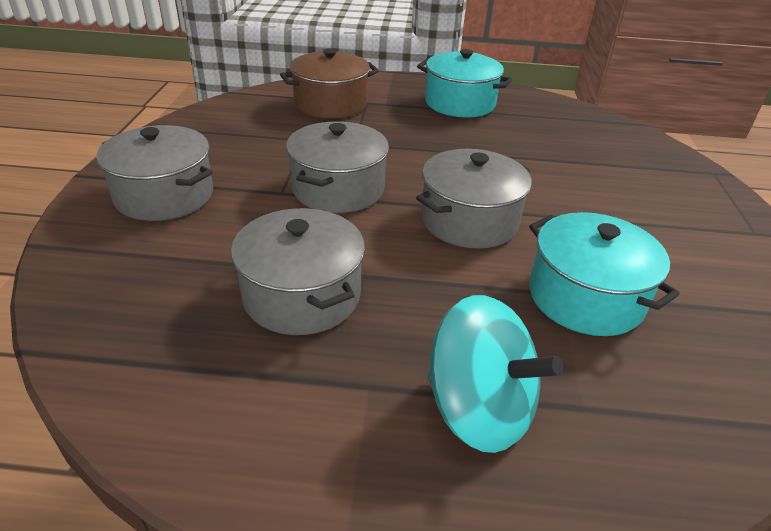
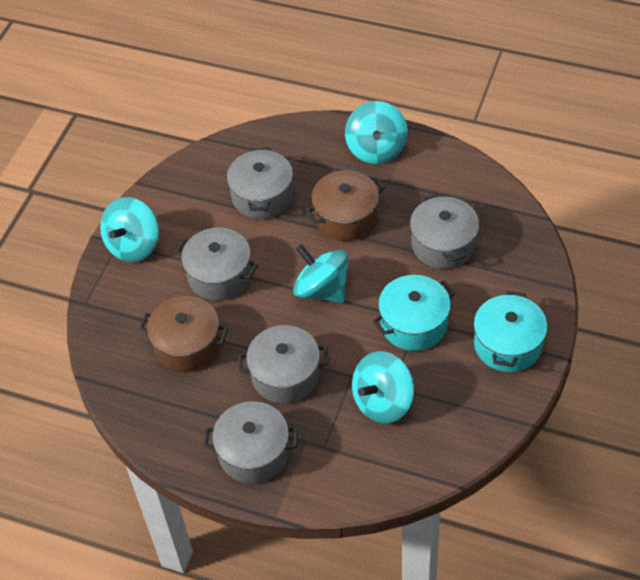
brown pot: 1 -> 2
grey pot: 4 -> 5
turquoise spinning top: 1 -> 4

